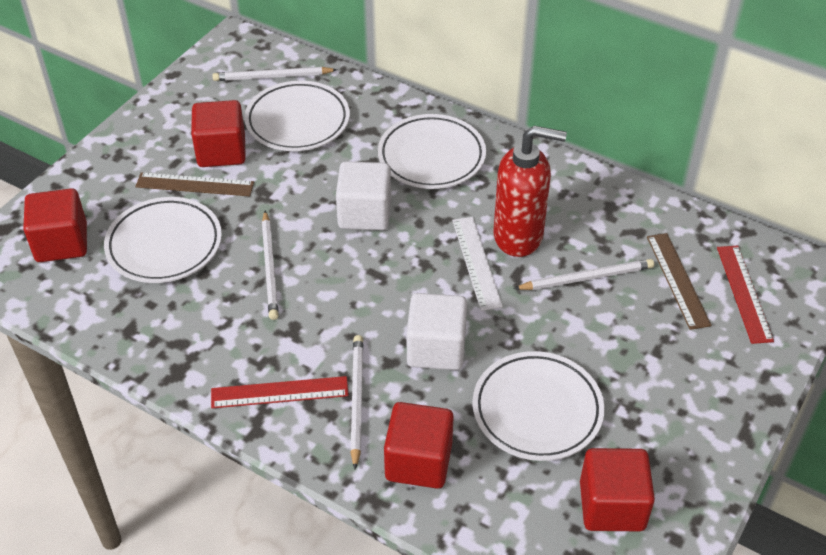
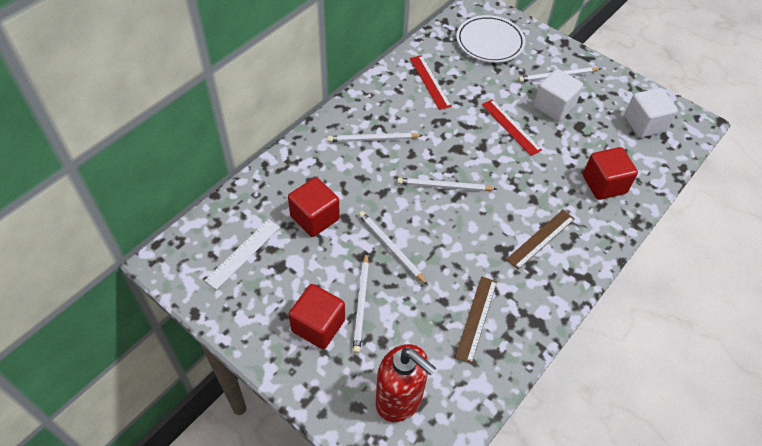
red cube: 4 -> 3
white pencil: 4 -> 5
white plate: 4 -> 1

